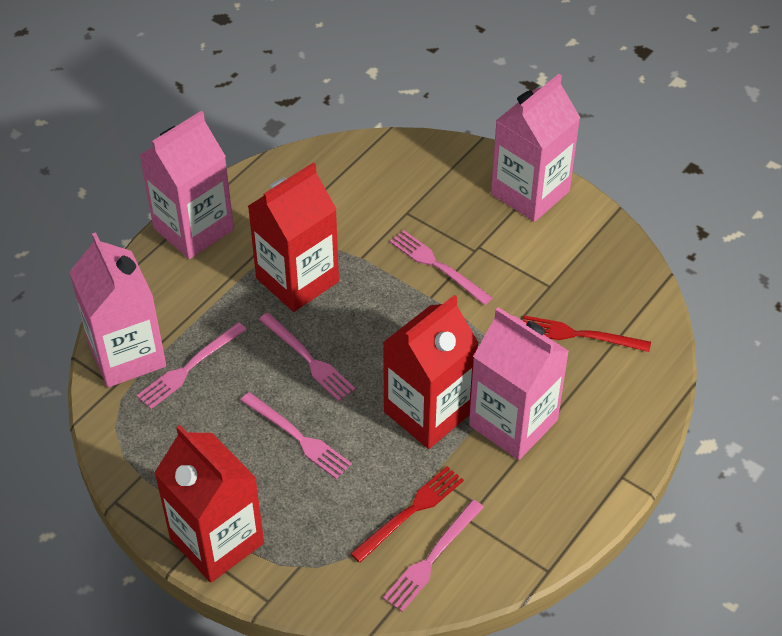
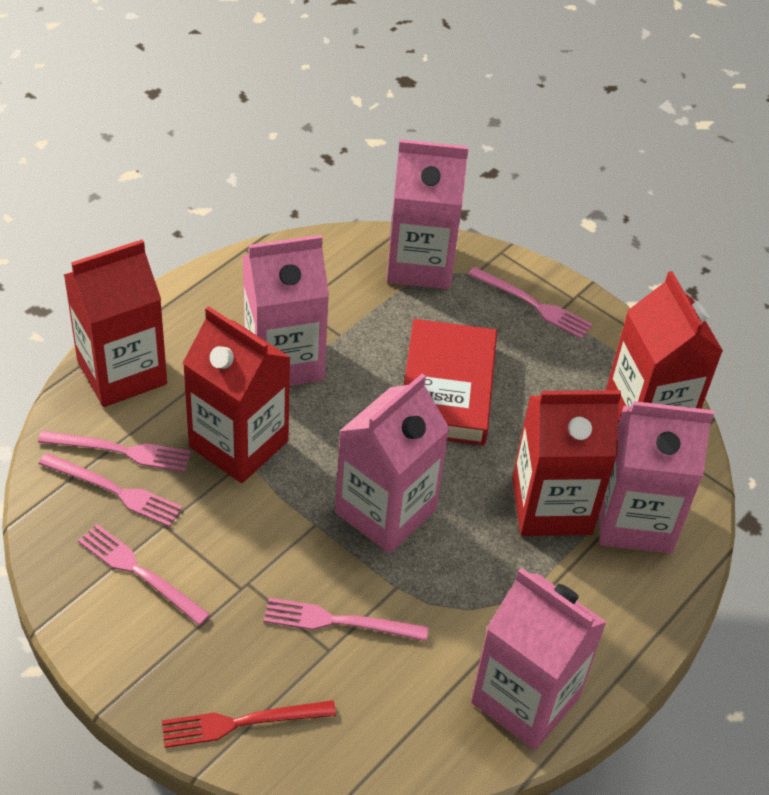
pink carton: 4 -> 5
red book: 0 -> 1
red carton: 3 -> 4
red fork: 2 -> 1

